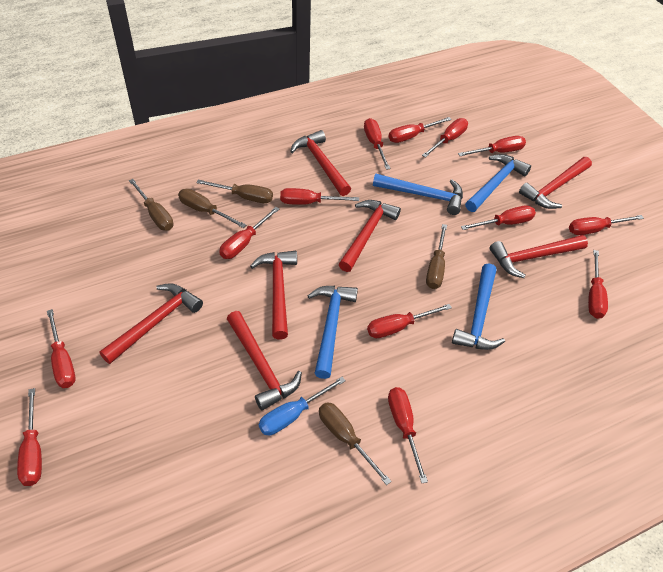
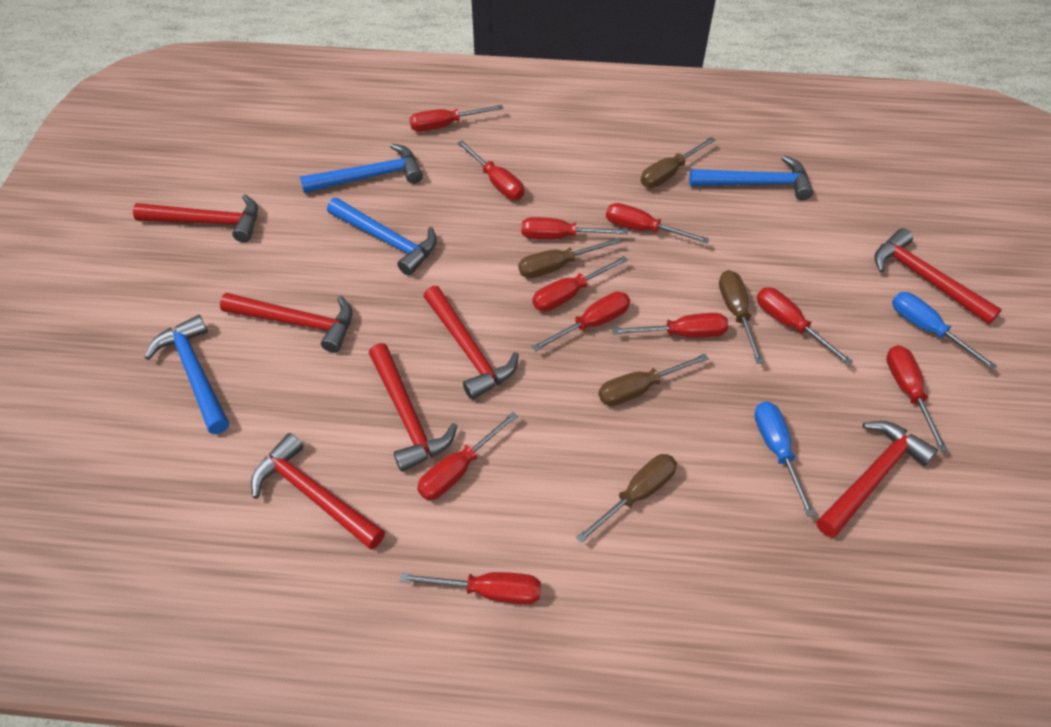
blue screwdriver: 1 -> 2
red screwdriver: 13 -> 11

